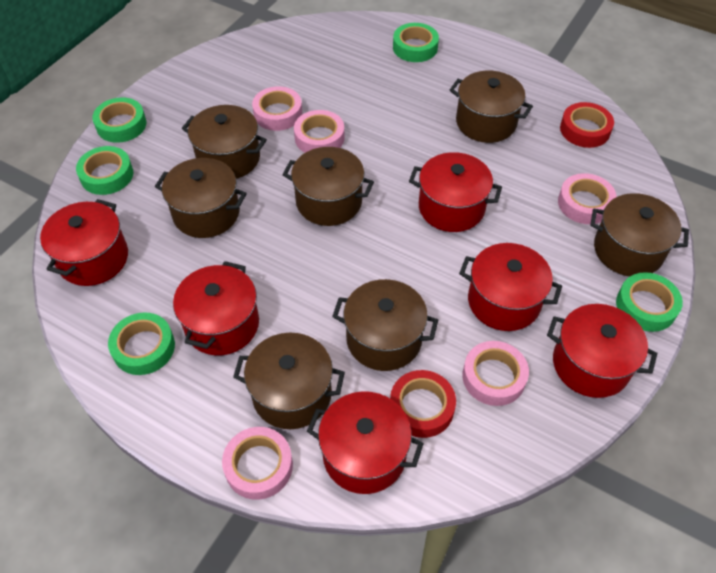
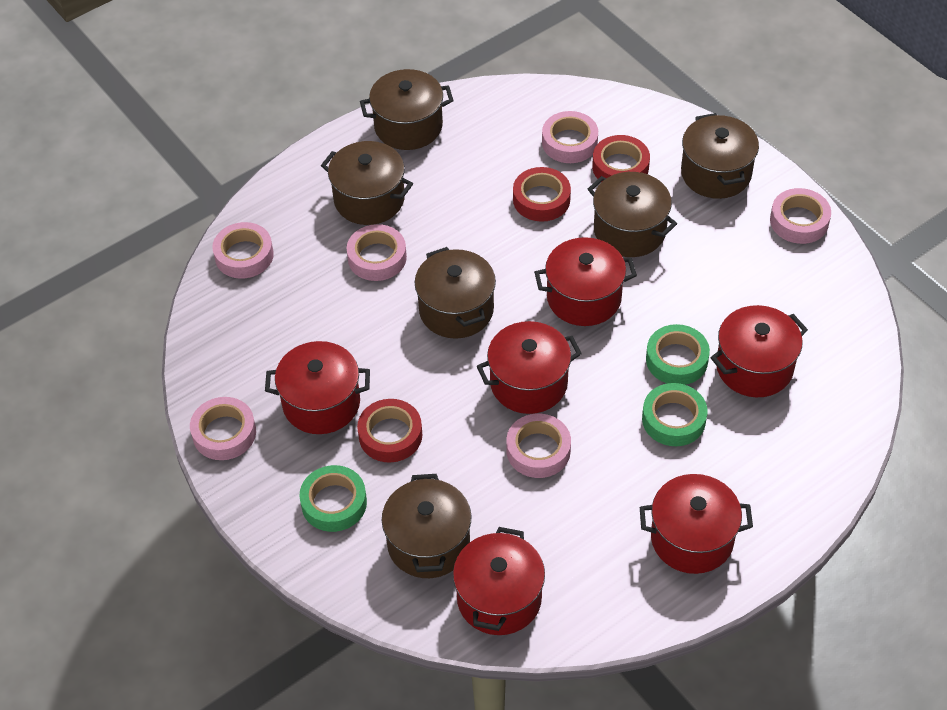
brown pot: 7 -> 6
green tape: 5 -> 3
pink tape: 5 -> 6
red tape: 2 -> 3

